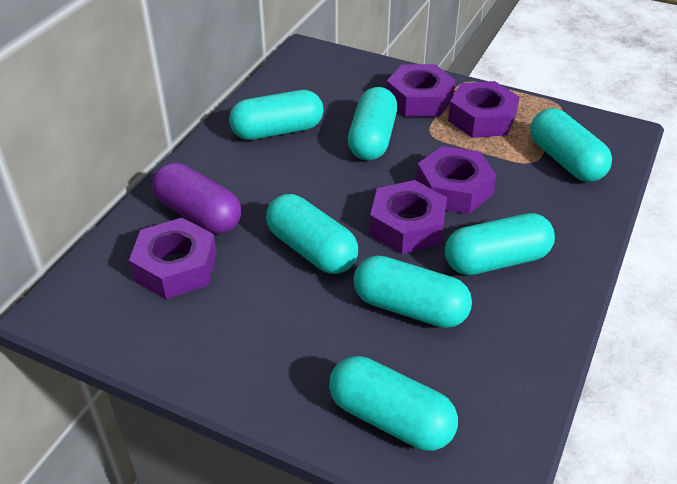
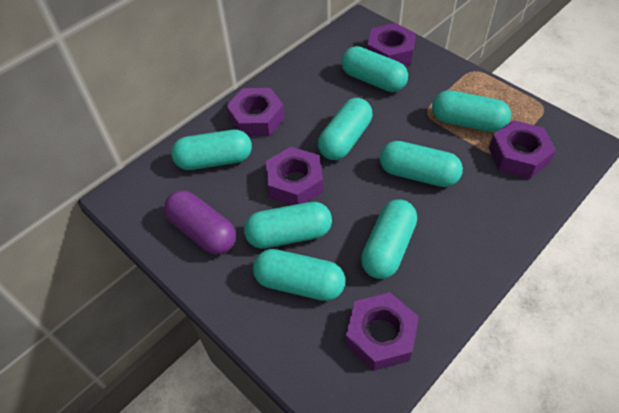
turquoise capsule: 7 -> 8

